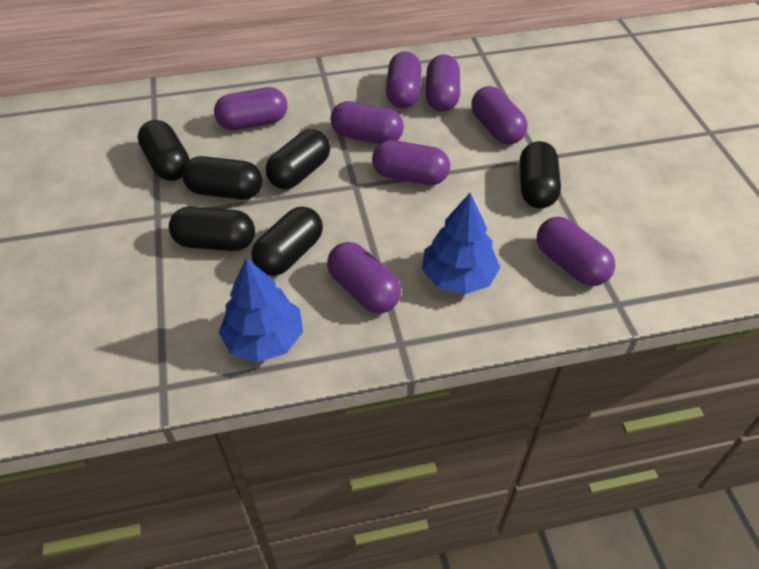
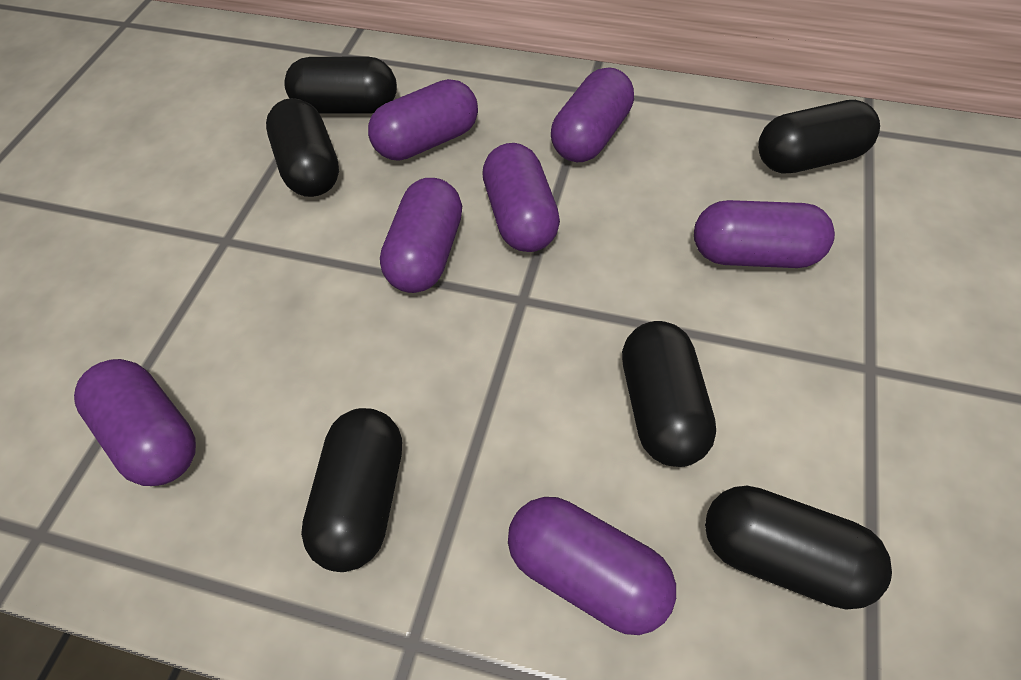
blue tree: 2 -> 0
purple capsule: 8 -> 7

